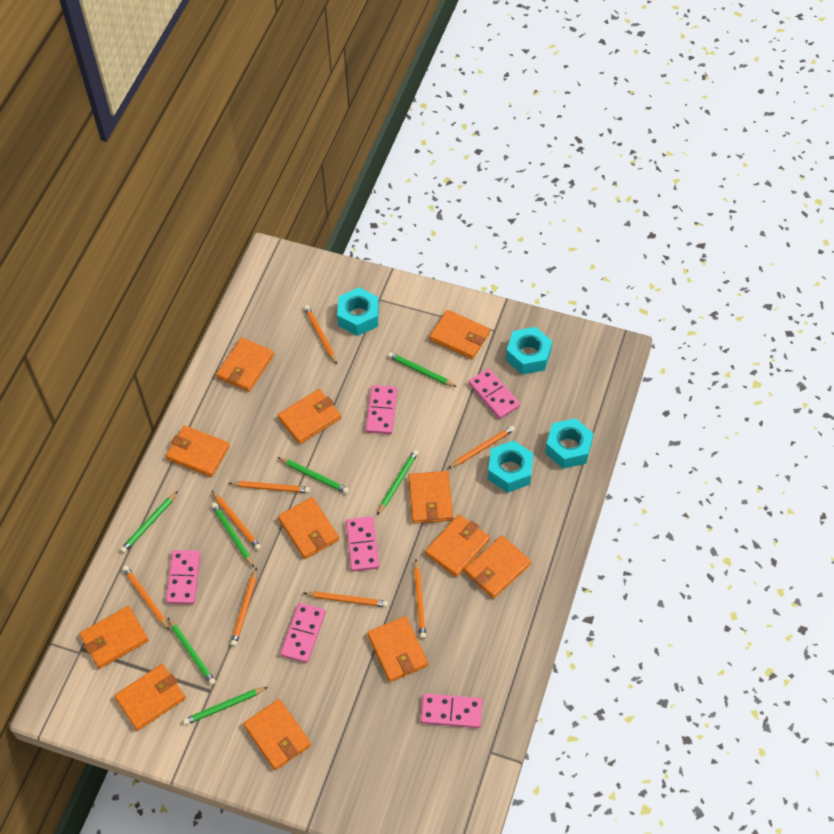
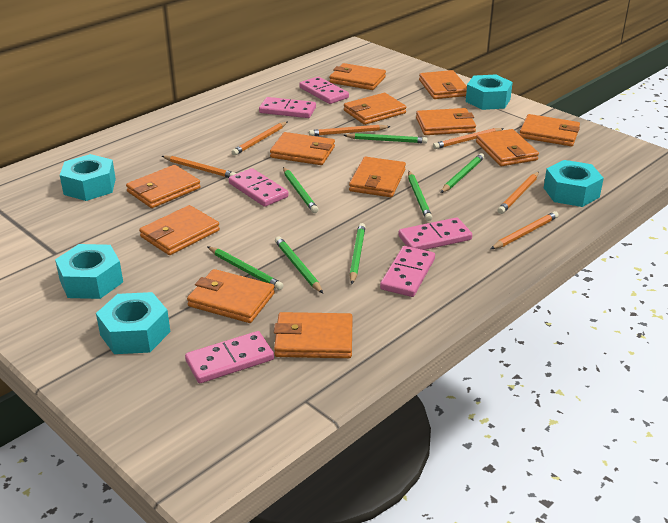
orange pencil: 8 -> 6
turquoise nut: 4 -> 5

